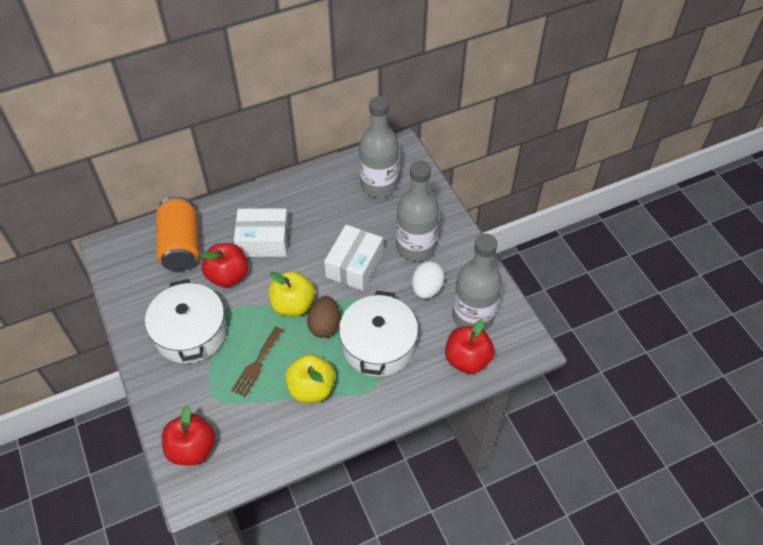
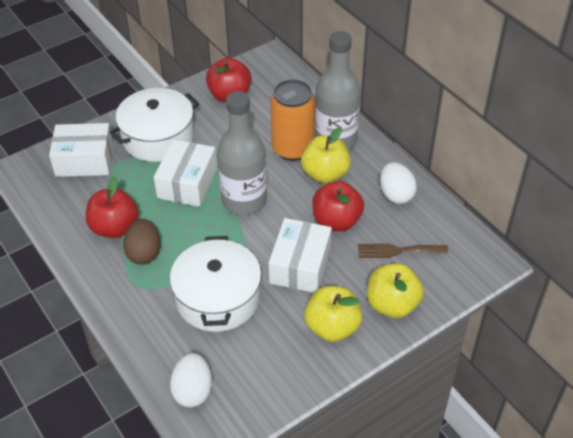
grey bottle: 3 -> 2
white box: 2 -> 3
white egg: 1 -> 2
yellow apple: 2 -> 3

